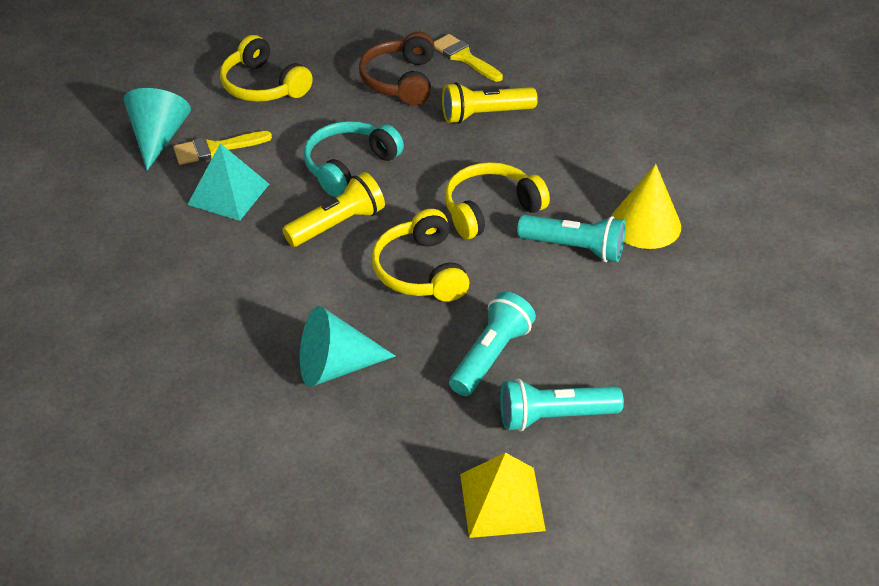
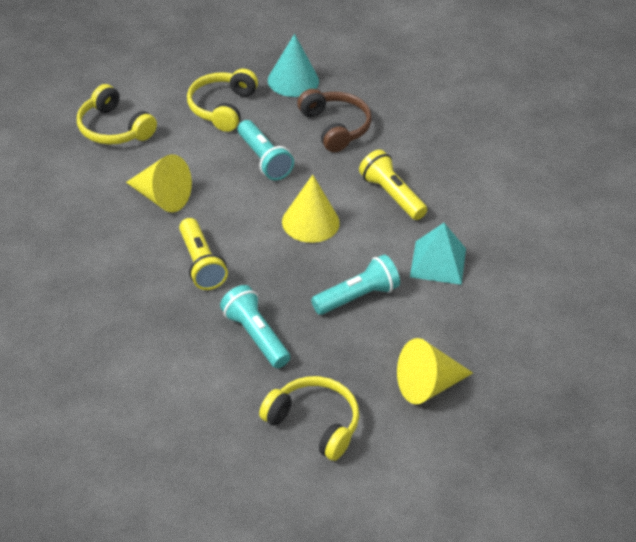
turquoise cone: 2 -> 1
turquoise headphones: 1 -> 0
yellow brush: 2 -> 0
yellow cone: 1 -> 3
yellow pyramid: 1 -> 0

